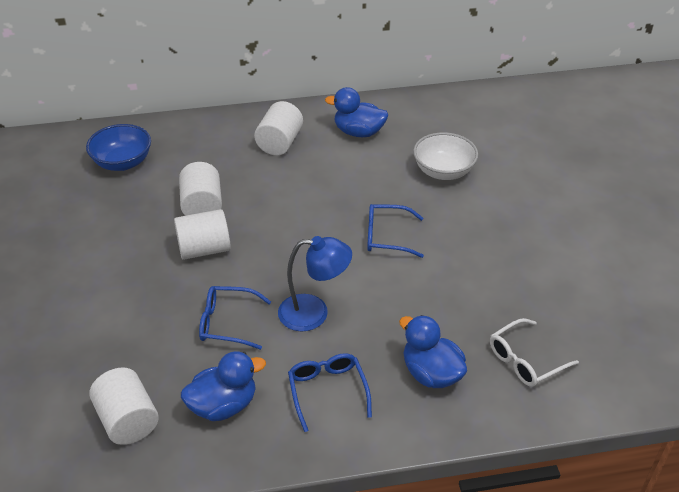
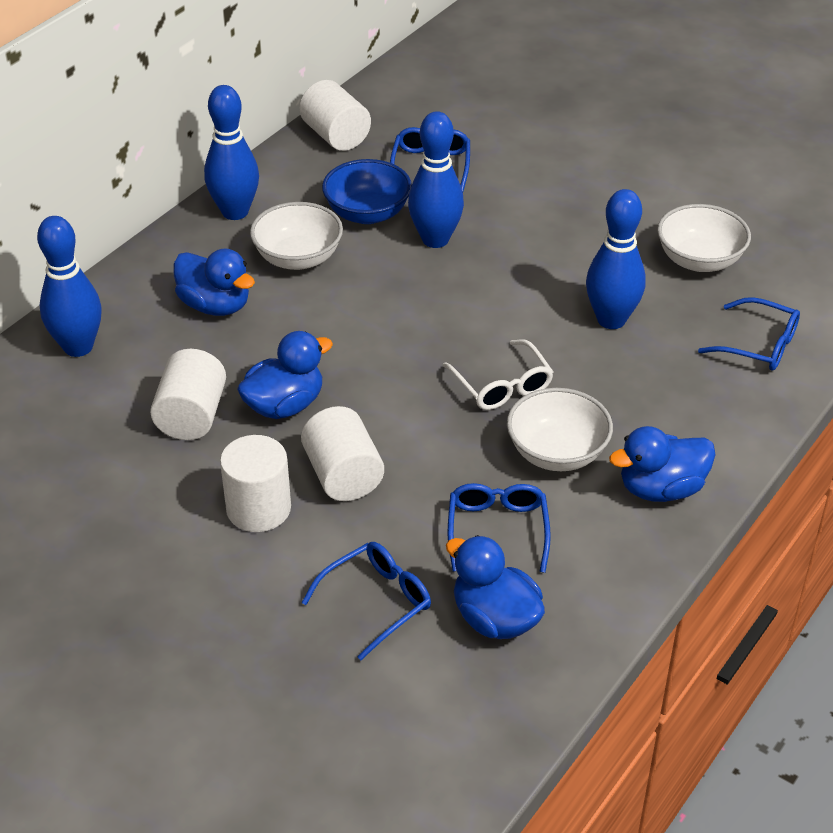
blue bowling pin: 0 -> 4
blue duck: 3 -> 4
blue glasses: 3 -> 4
blue lamp: 1 -> 0
white bowl: 1 -> 3

